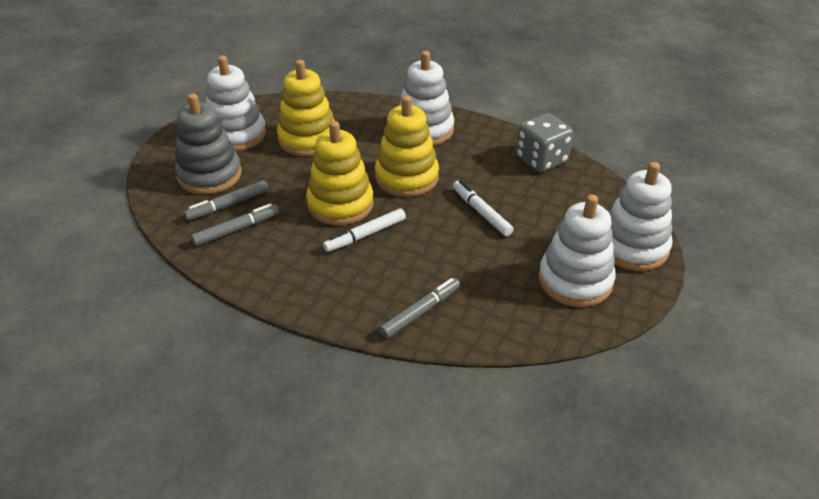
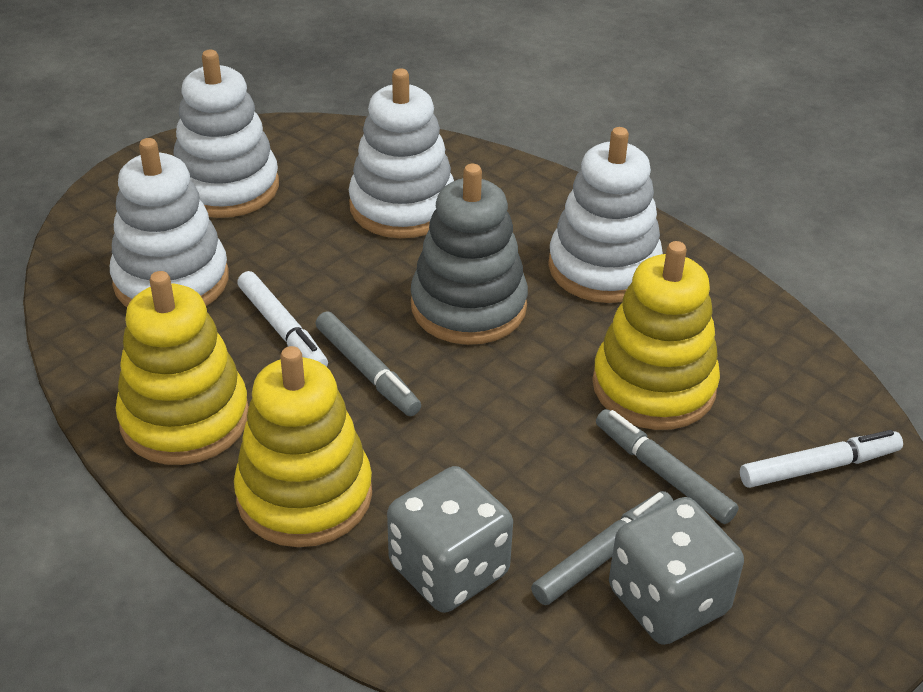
grey dice: 1 -> 2

